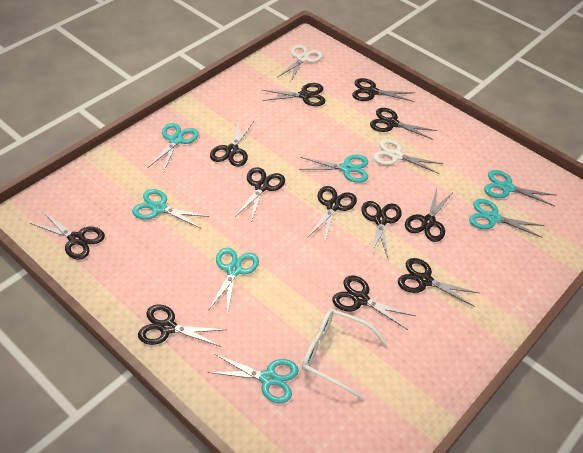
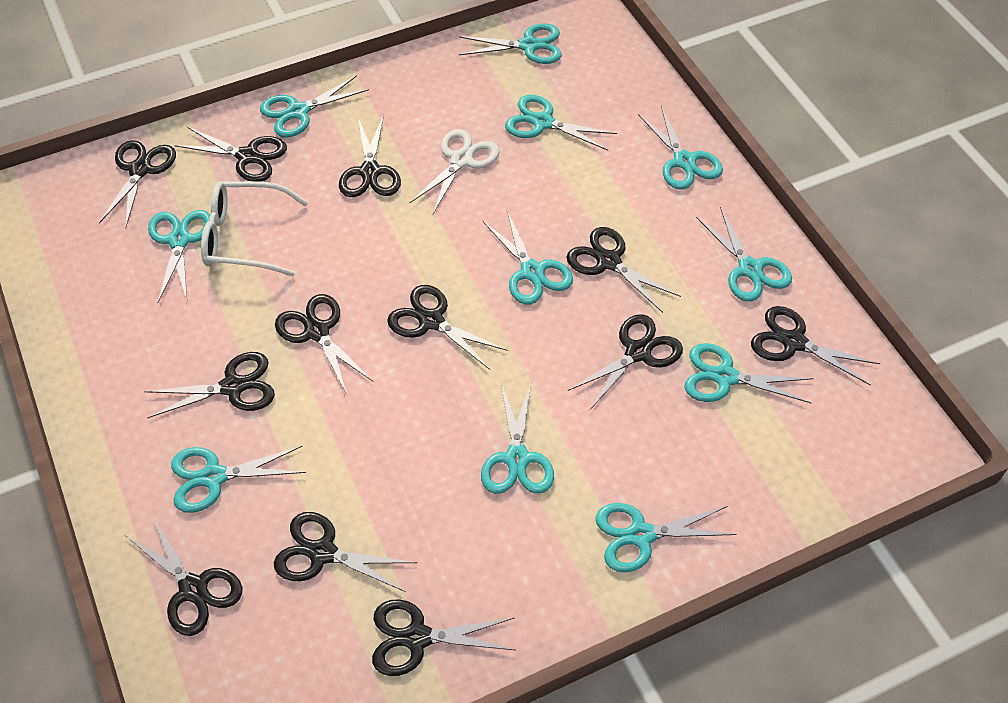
turquoise scissors: 7 -> 11
white scissors: 2 -> 1

